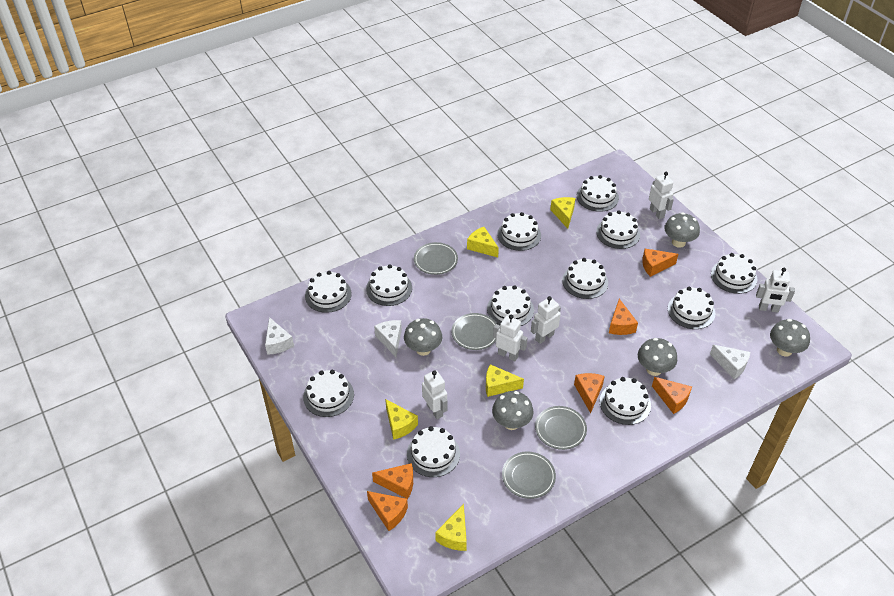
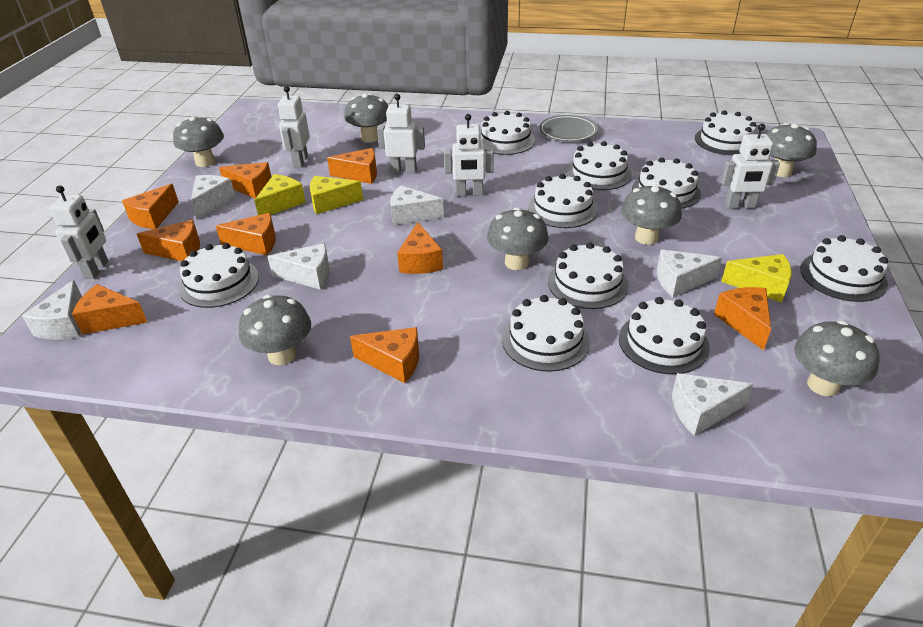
grey mushroom: 5 -> 7
grey plate: 4 -> 1
orange cheese: 6 -> 9
white cake: 12 -> 10
white cheese: 3 -> 6
yellow cheese: 5 -> 3

